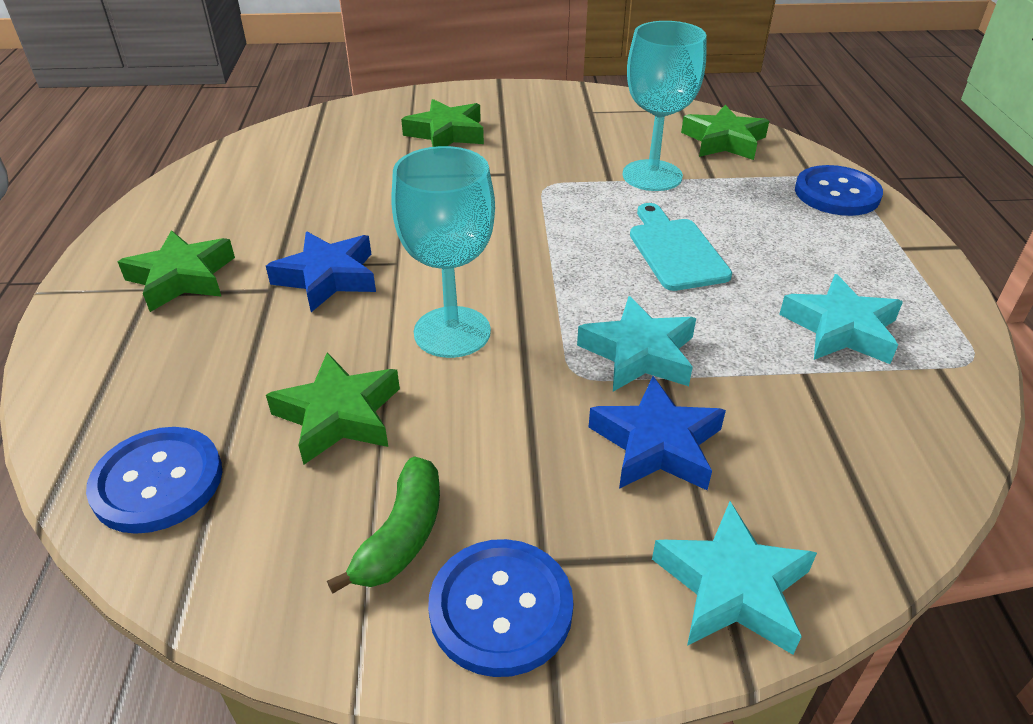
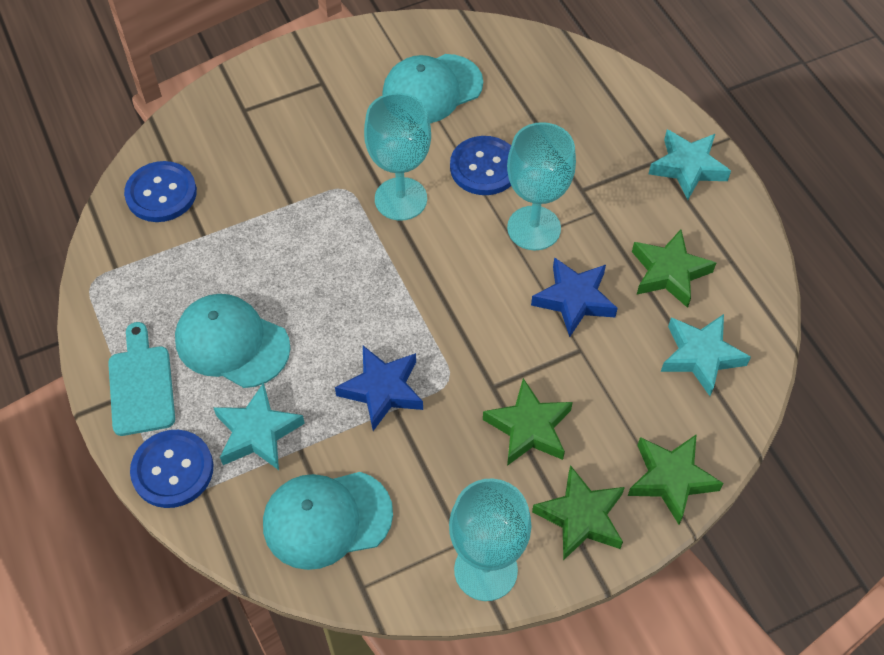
green banana: 1 -> 0
turquoise cap: 0 -> 3
turquoise goblet: 2 -> 3

